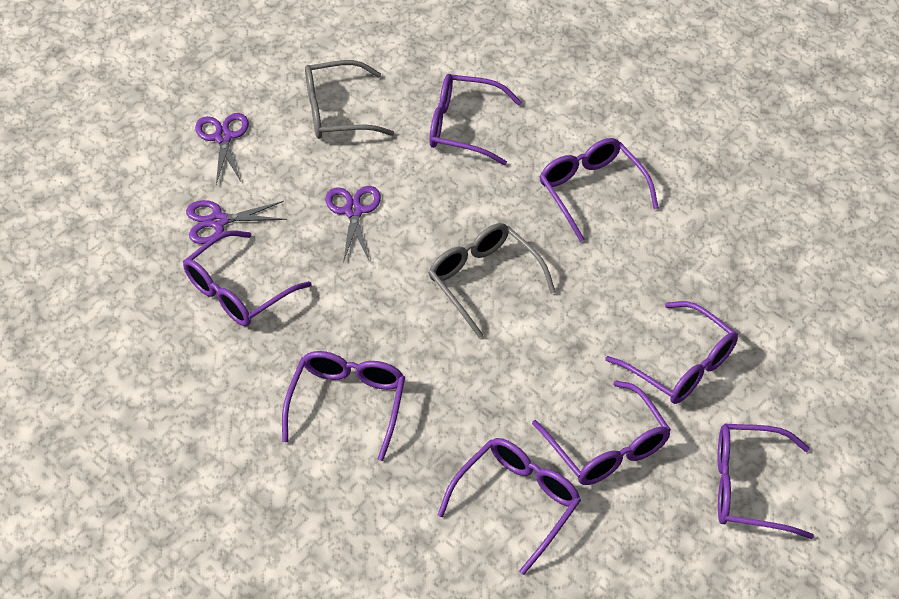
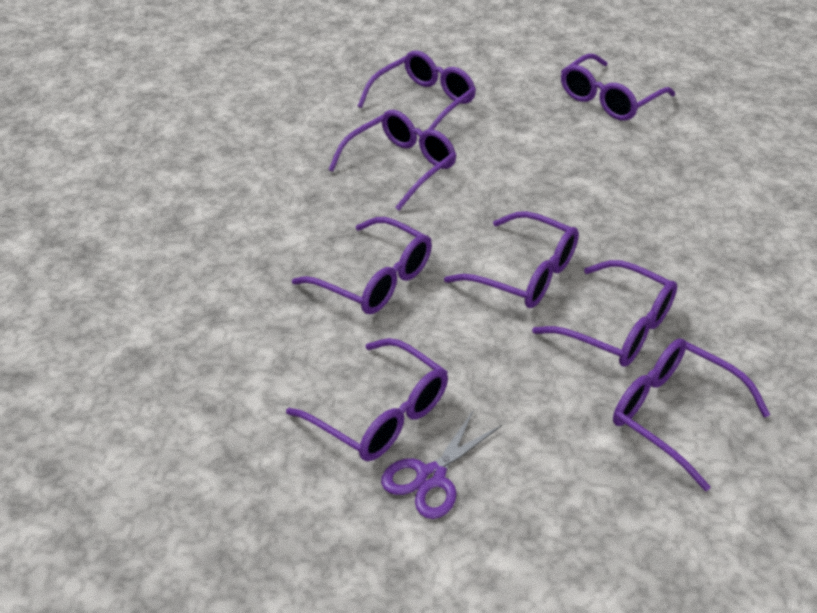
grey glasses: 2 -> 0
purple scissors: 3 -> 1

